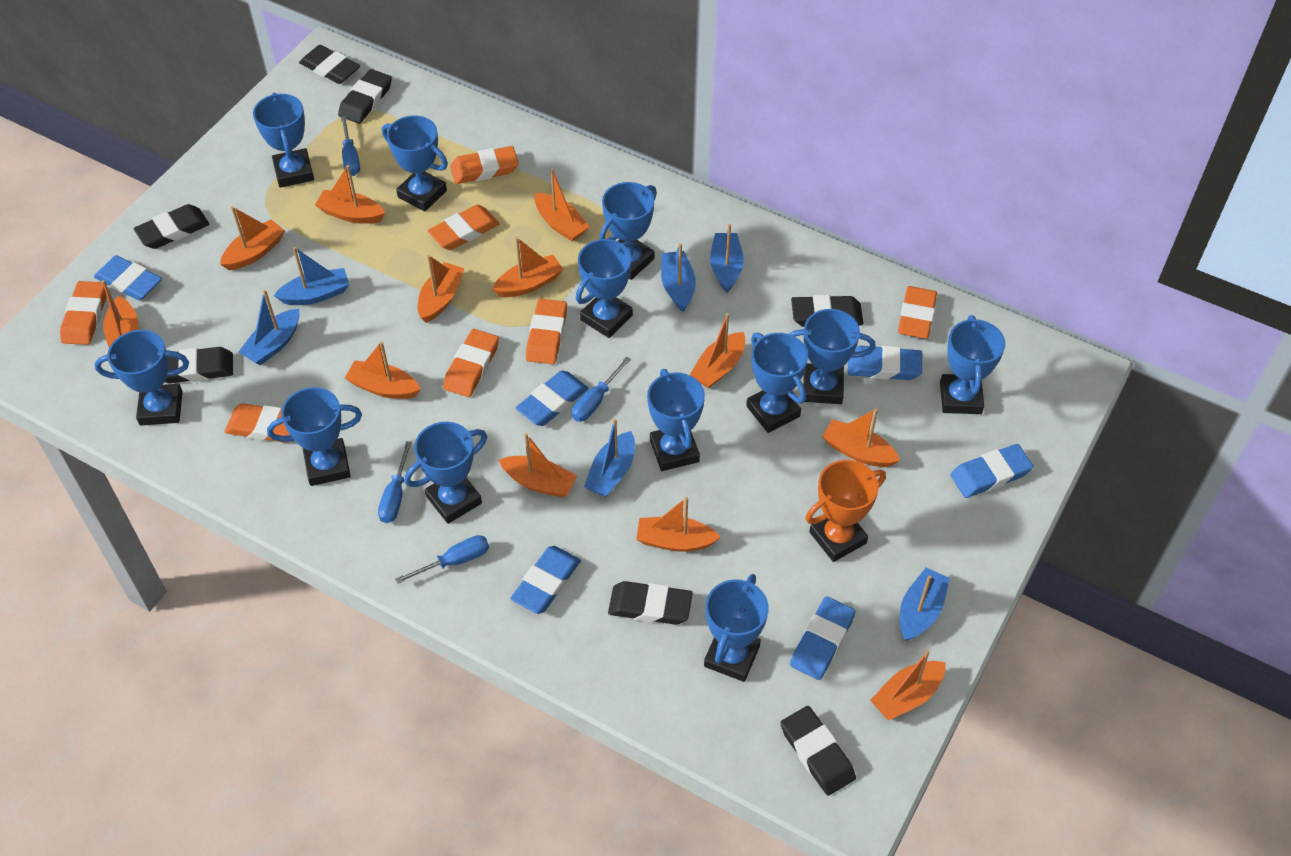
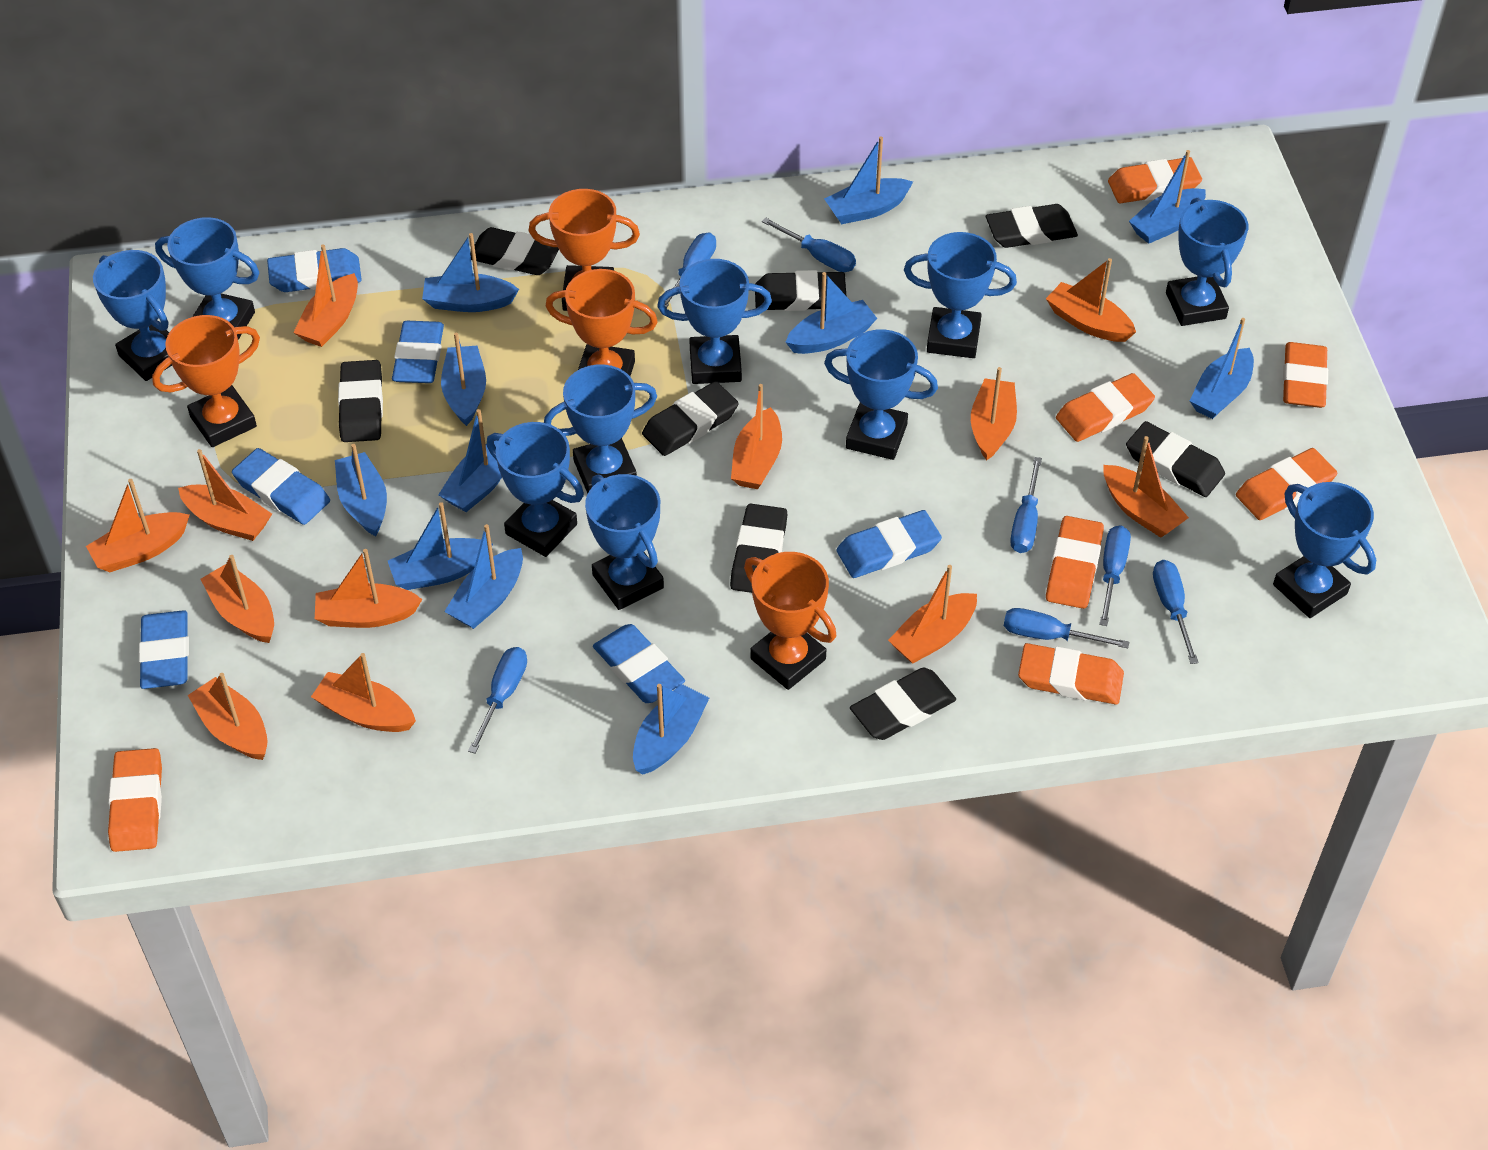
black eraser: 7 -> 8
blue boat: 6 -> 11
blue screwdriver: 4 -> 7
blue trophy: 12 -> 10
orange trophy: 1 -> 4

